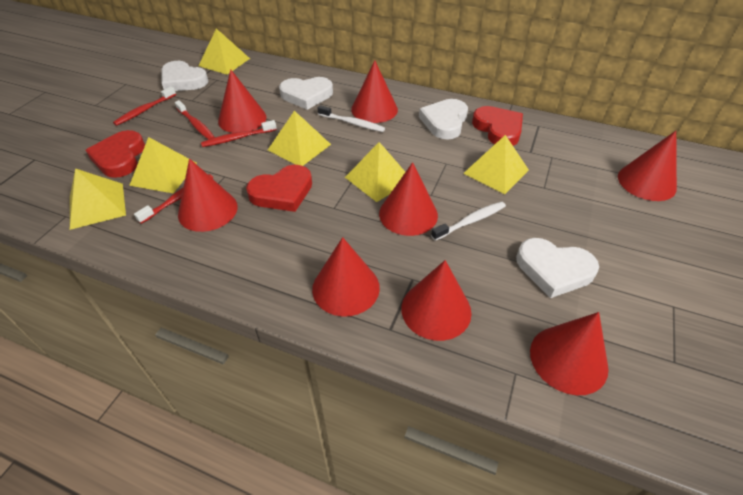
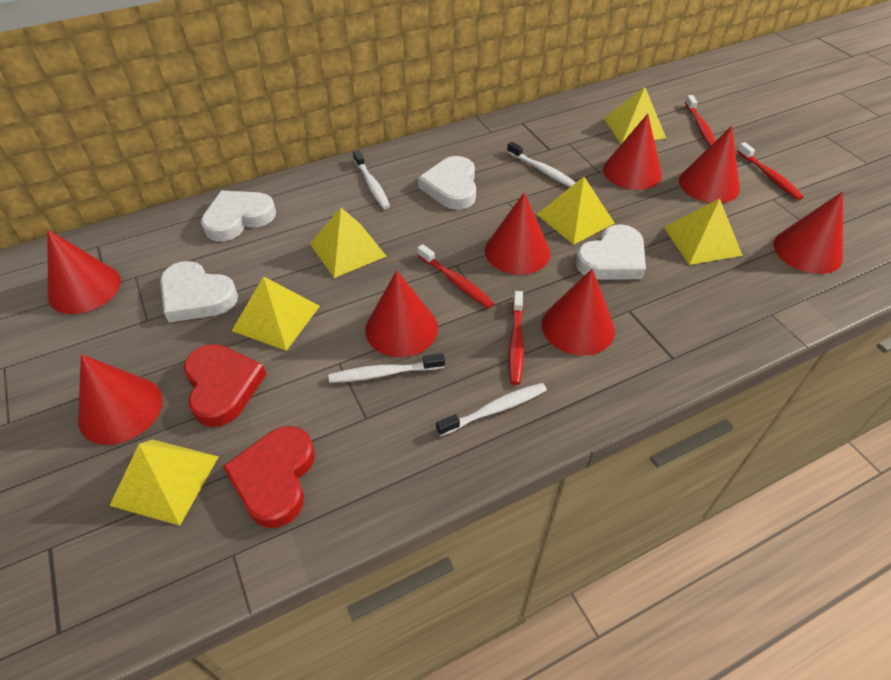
red heart: 3 -> 2
white toothbrush: 2 -> 4

